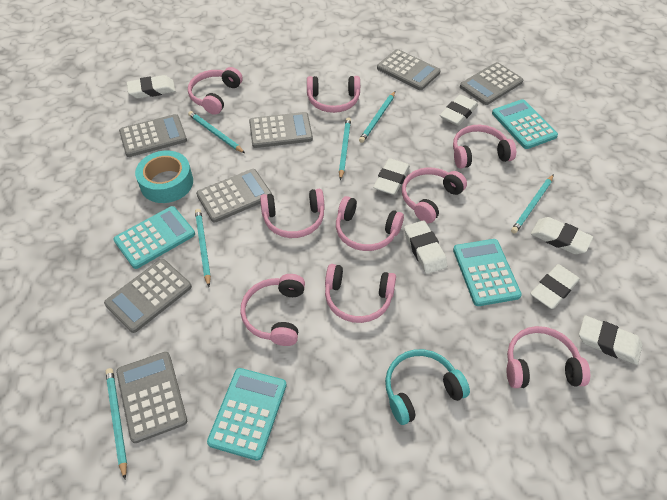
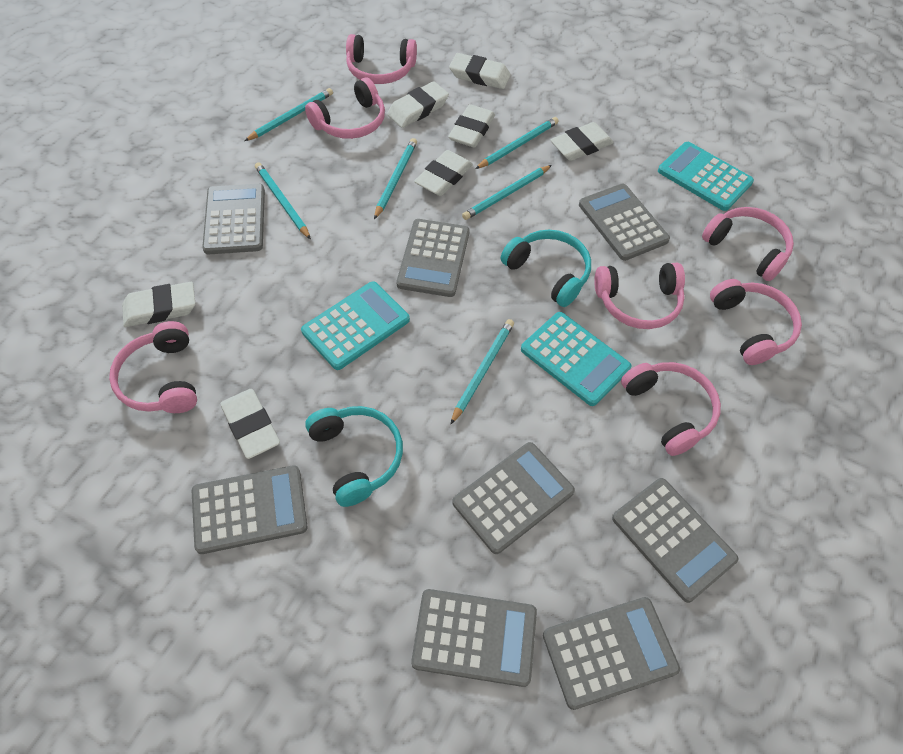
grey calculator: 7 -> 8
pink headphones: 9 -> 7
turquoise calculator: 4 -> 3
turquoise headphones: 1 -> 2
turquoise tape: 1 -> 0

